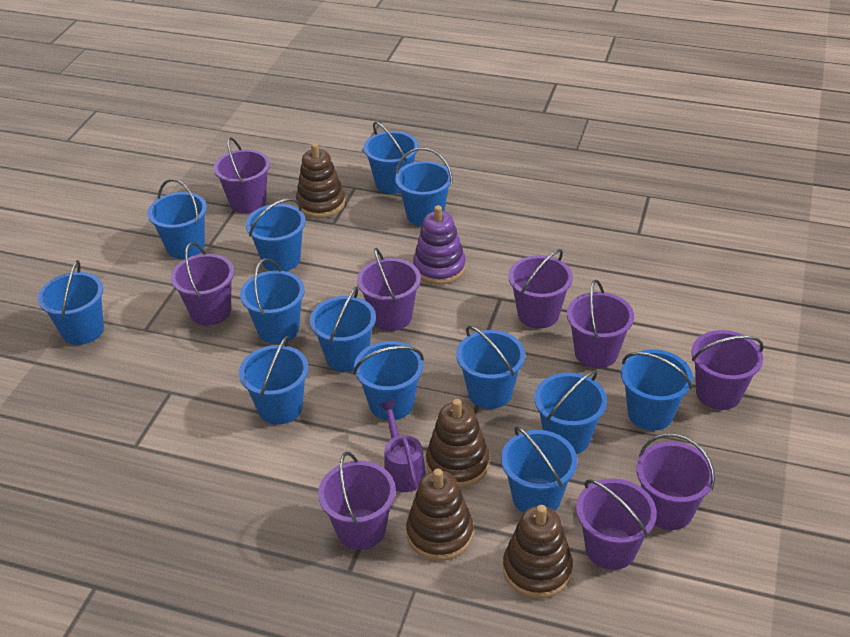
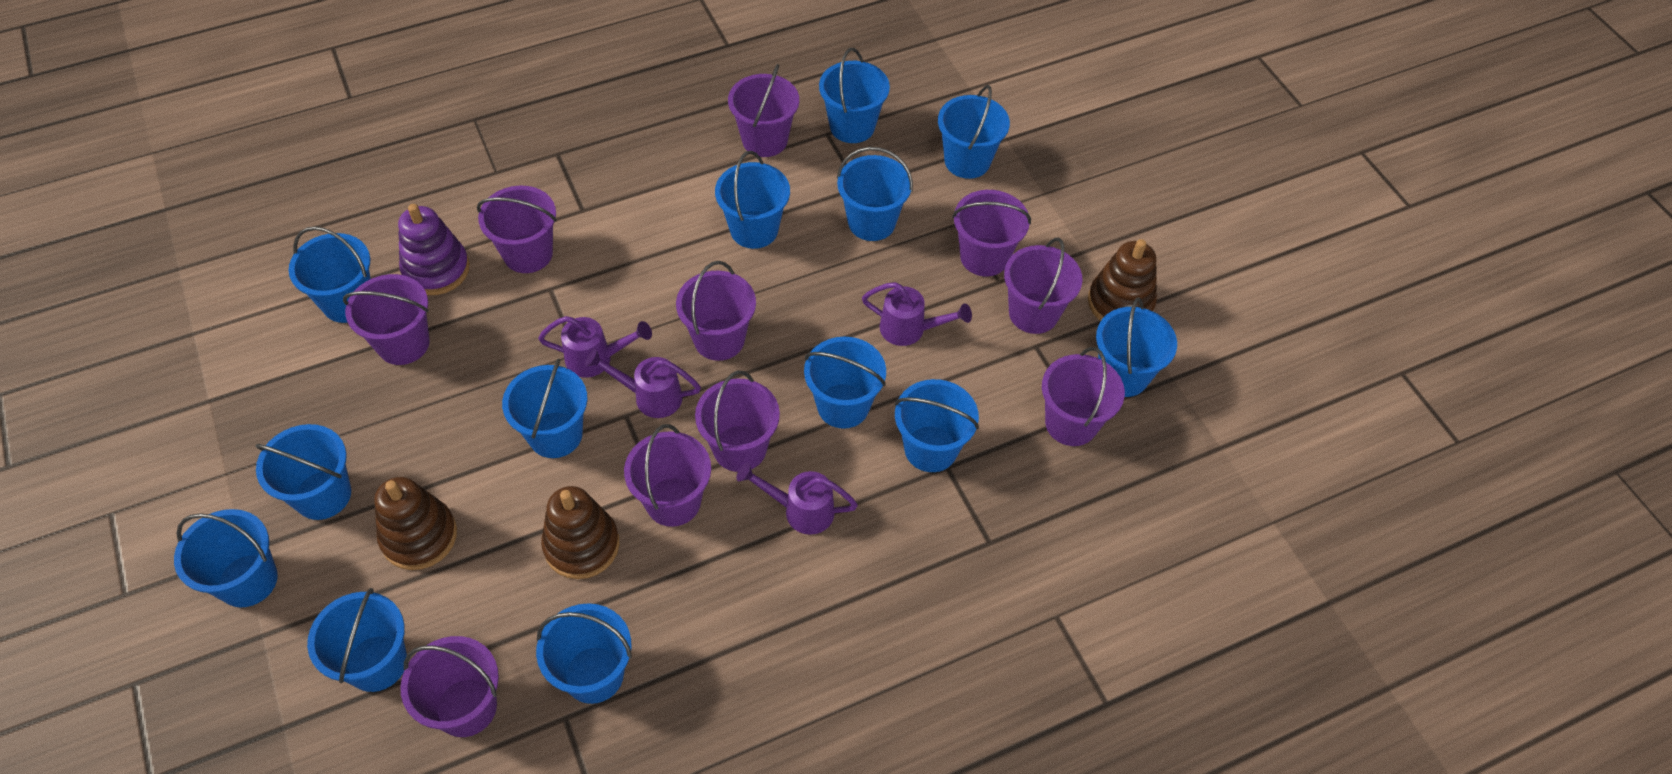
brown stacking toy: 4 -> 3
purple bucket: 9 -> 10
purple watering can: 1 -> 4

